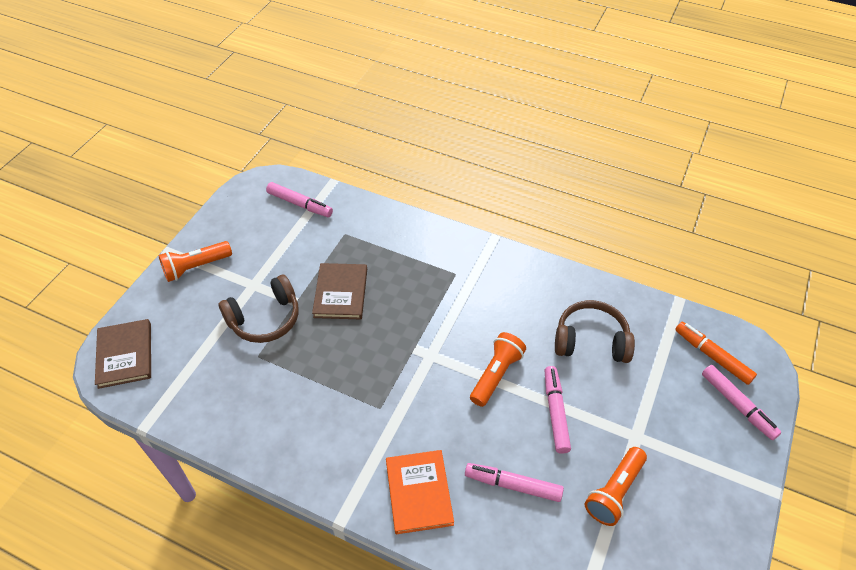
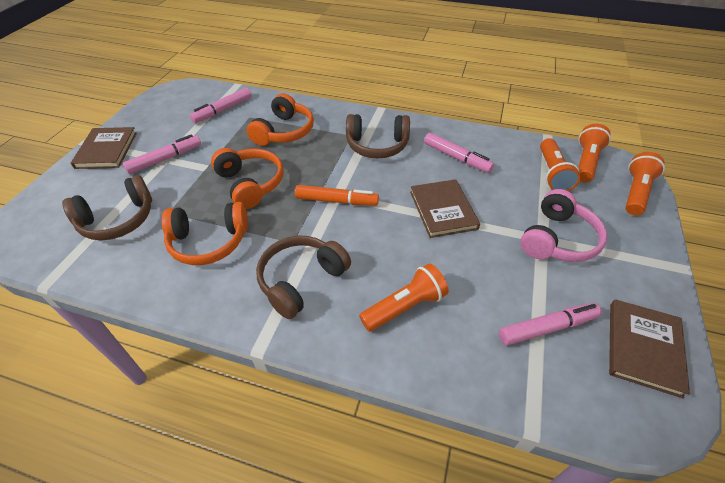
brown book: 2 -> 3
brown headphones: 2 -> 3
orange book: 1 -> 0
orange flashlight: 3 -> 4
orange headphones: 0 -> 3
pink headphones: 0 -> 1

